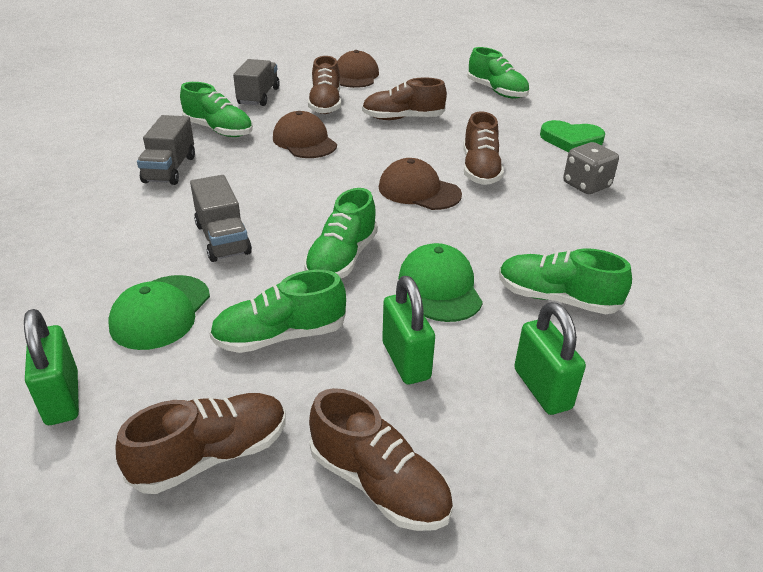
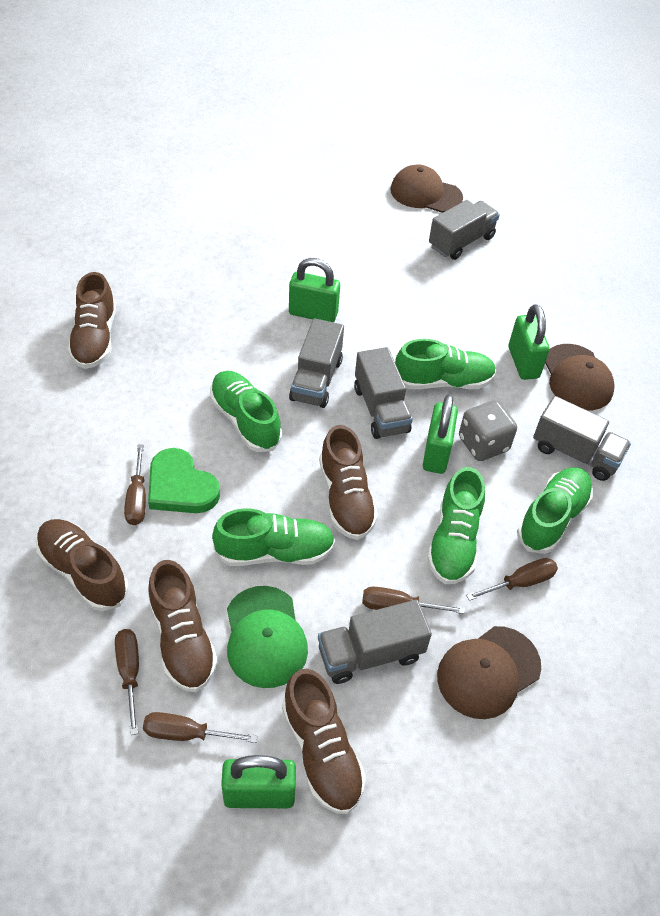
brown screwdriver: 0 -> 5
green cap: 2 -> 1
green padlock: 3 -> 4
grey truck: 3 -> 5

